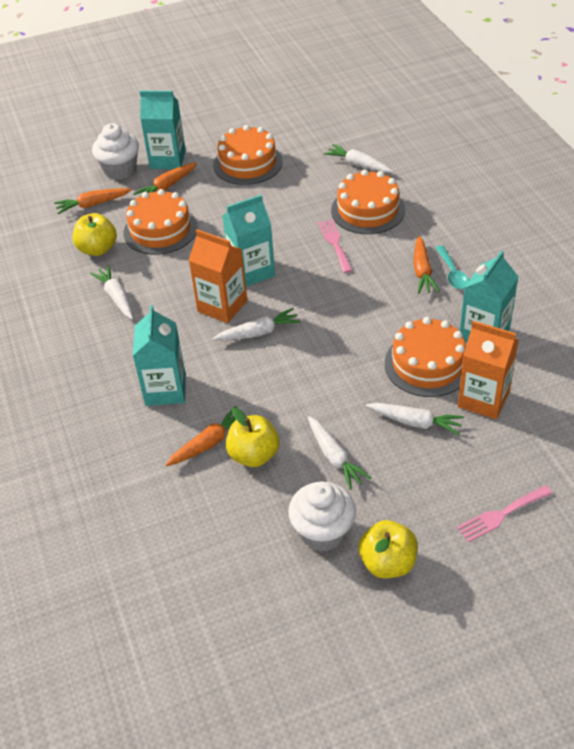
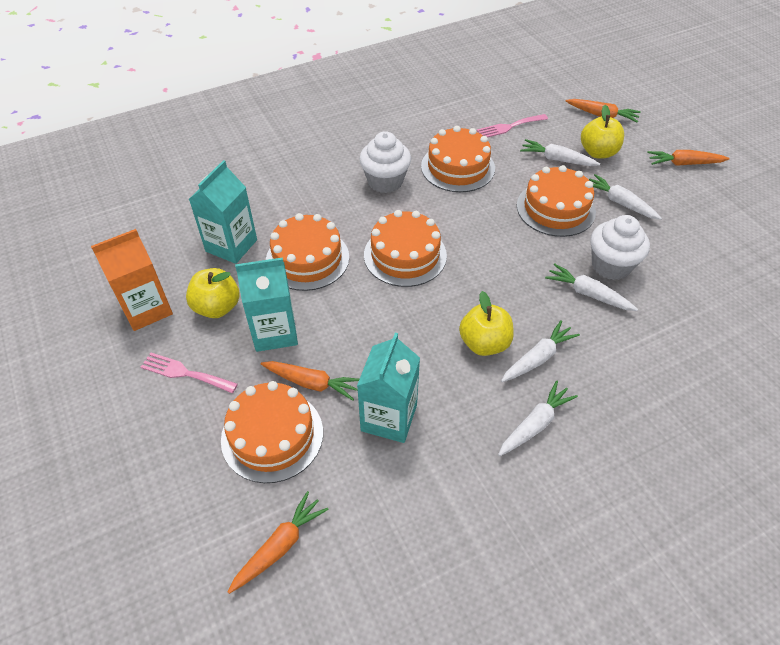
orange cake: 4 -> 5
orange carton: 2 -> 1
turquoise carton: 4 -> 3
turquoise spoon: 1 -> 0

